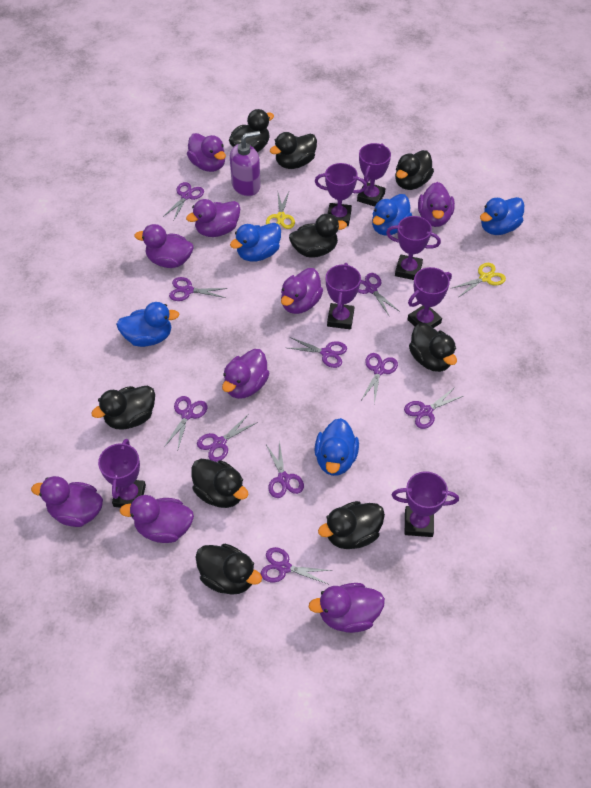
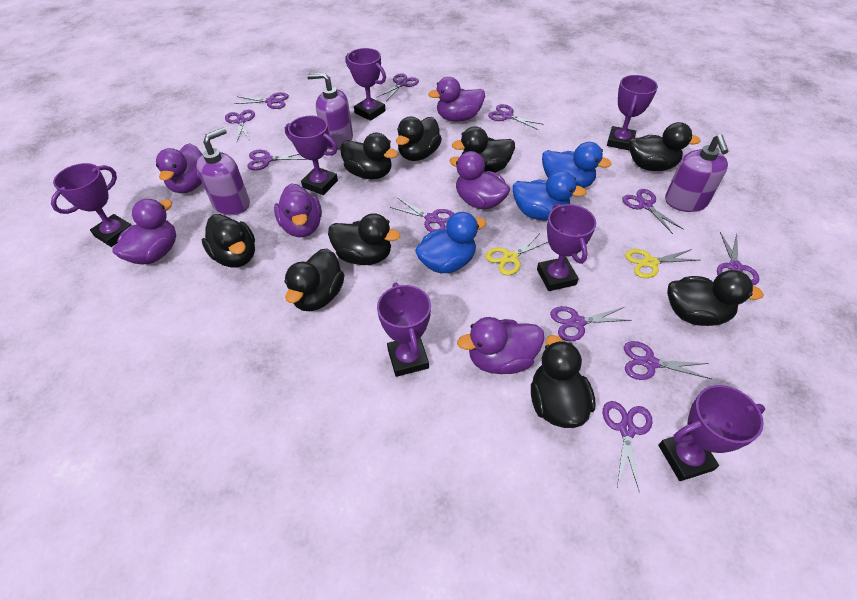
blue duck: 5 -> 3
purple duck: 9 -> 6
purple scissors: 10 -> 11
purple soap dispenser: 1 -> 3

